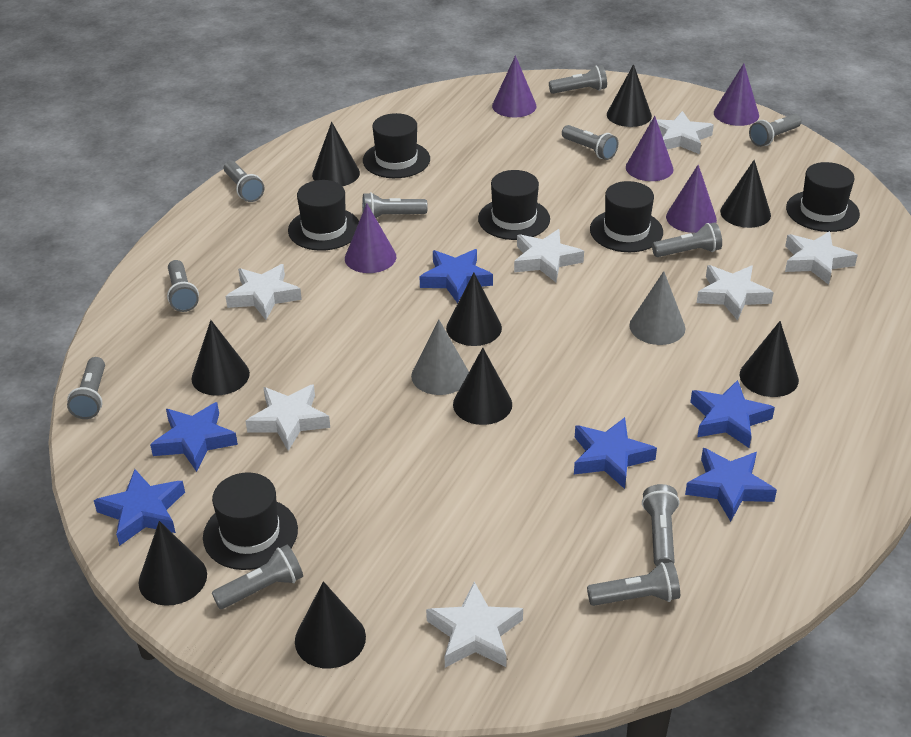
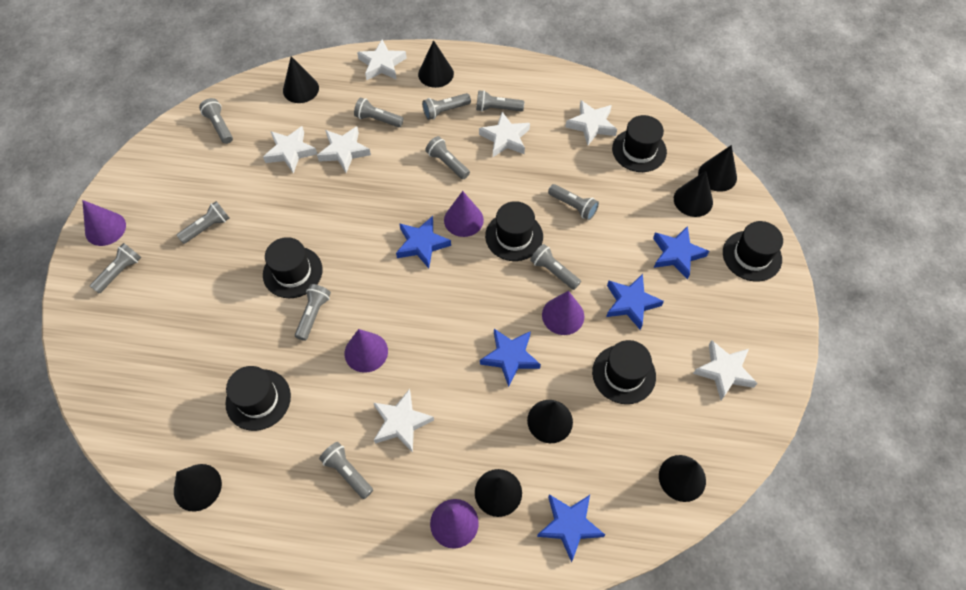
black cone: 9 -> 8
blue star: 6 -> 5
grey cone: 2 -> 0

